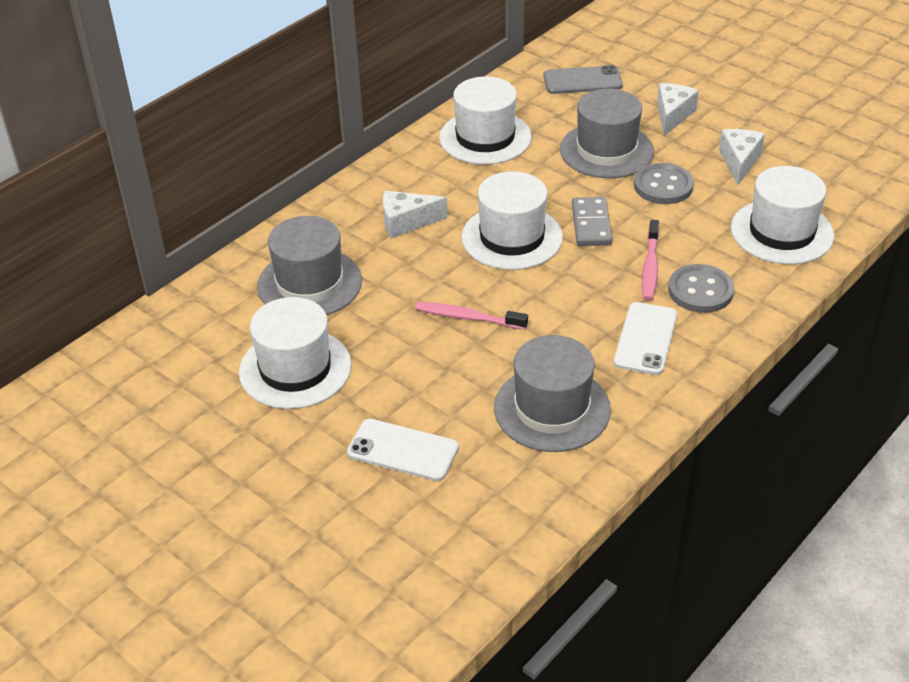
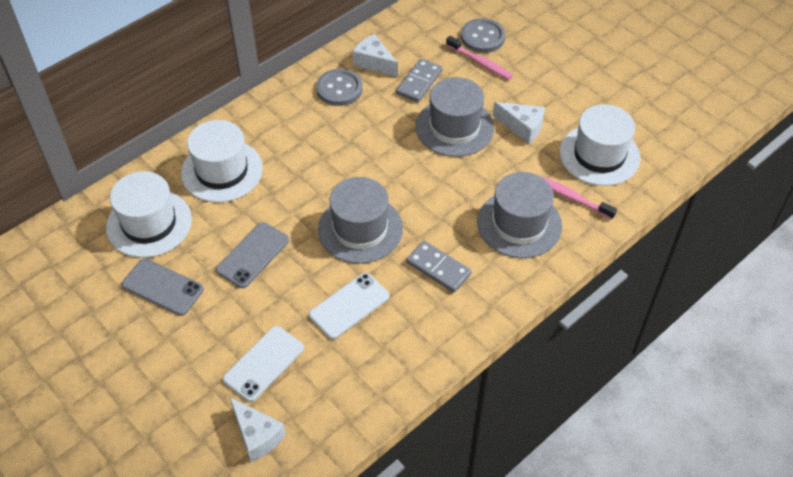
grey domino: 1 -> 2
grey phone: 1 -> 2
white hat: 4 -> 3

